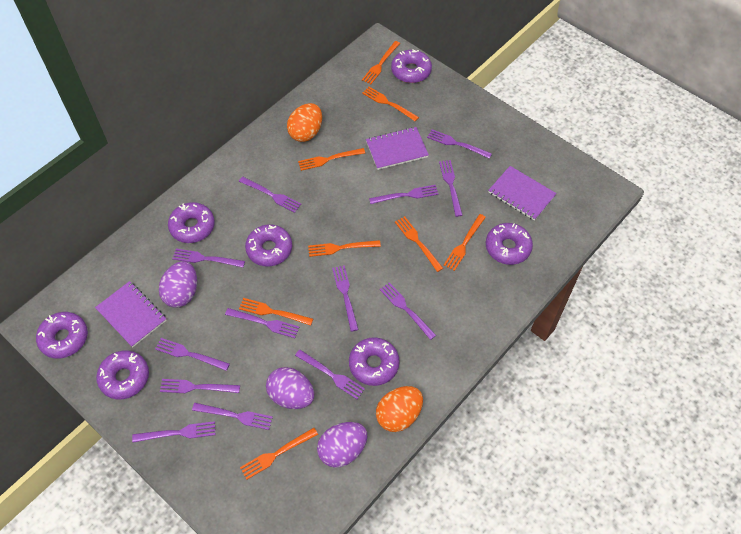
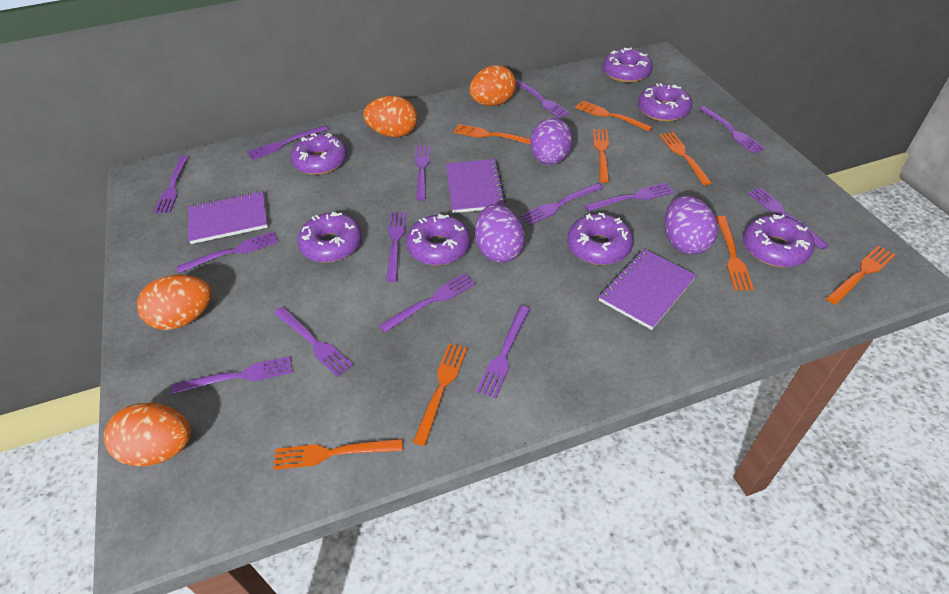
orange egg: 2 -> 4
purple fork: 13 -> 14

